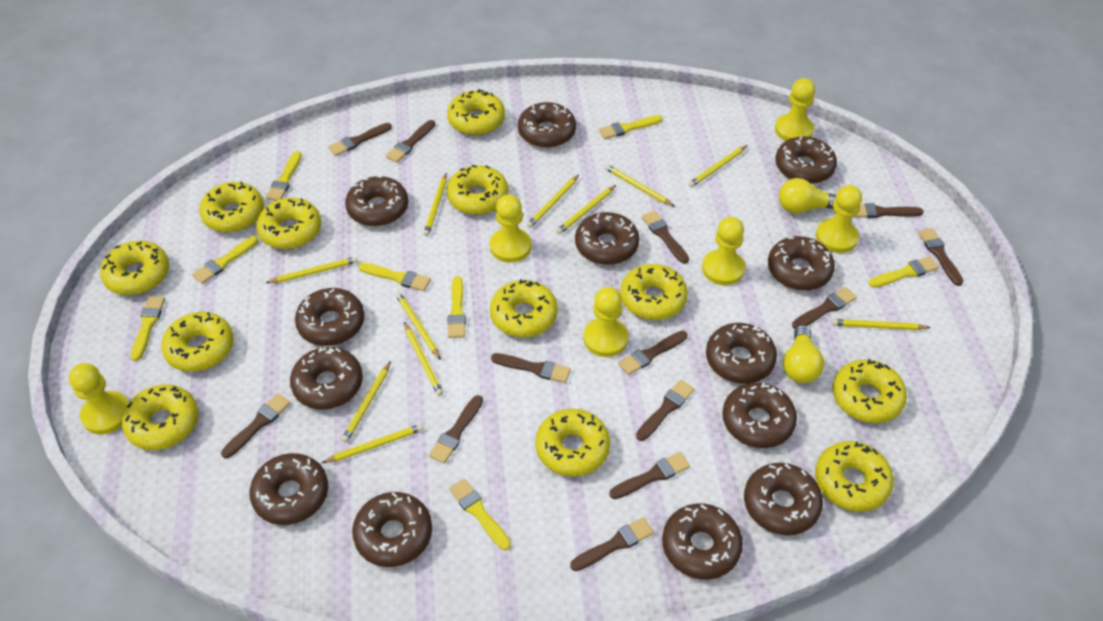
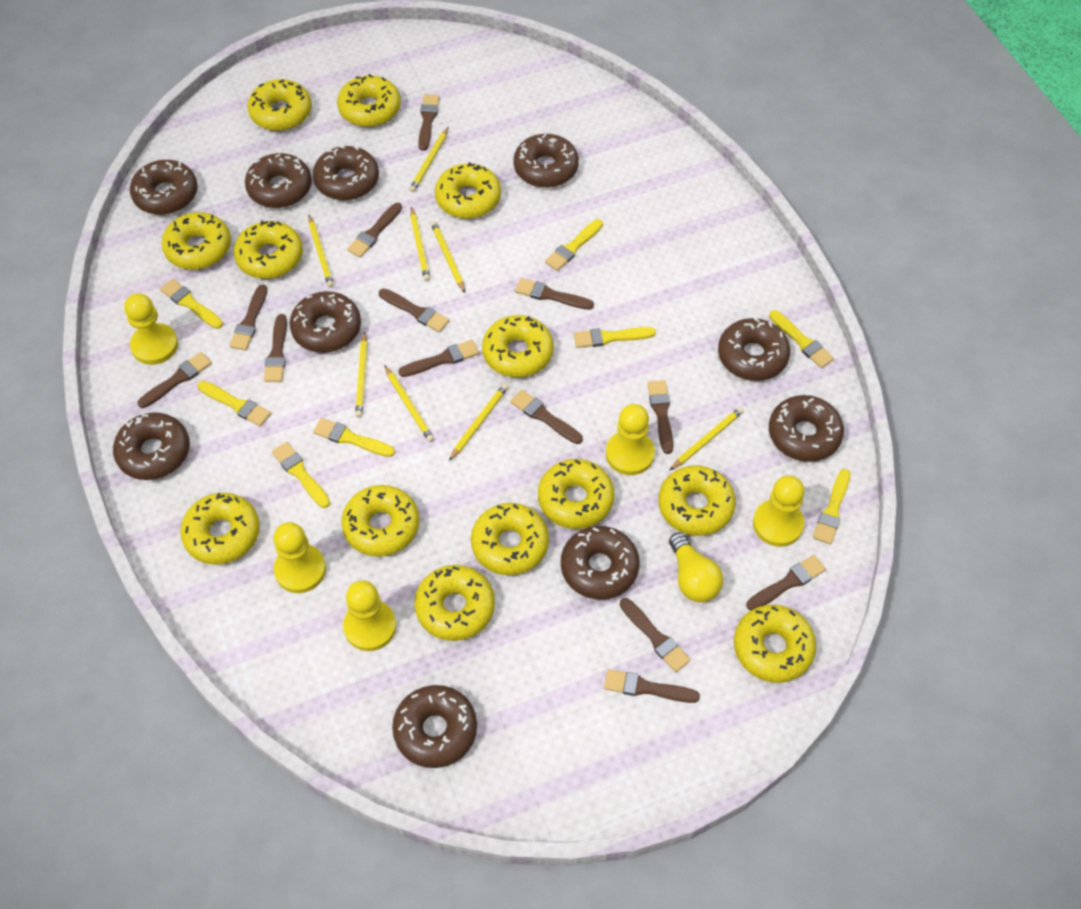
brown donut: 13 -> 10
yellow donut: 12 -> 13
yellow light bulb: 2 -> 1
yellow pawn: 6 -> 5
yellow pencil: 11 -> 8

